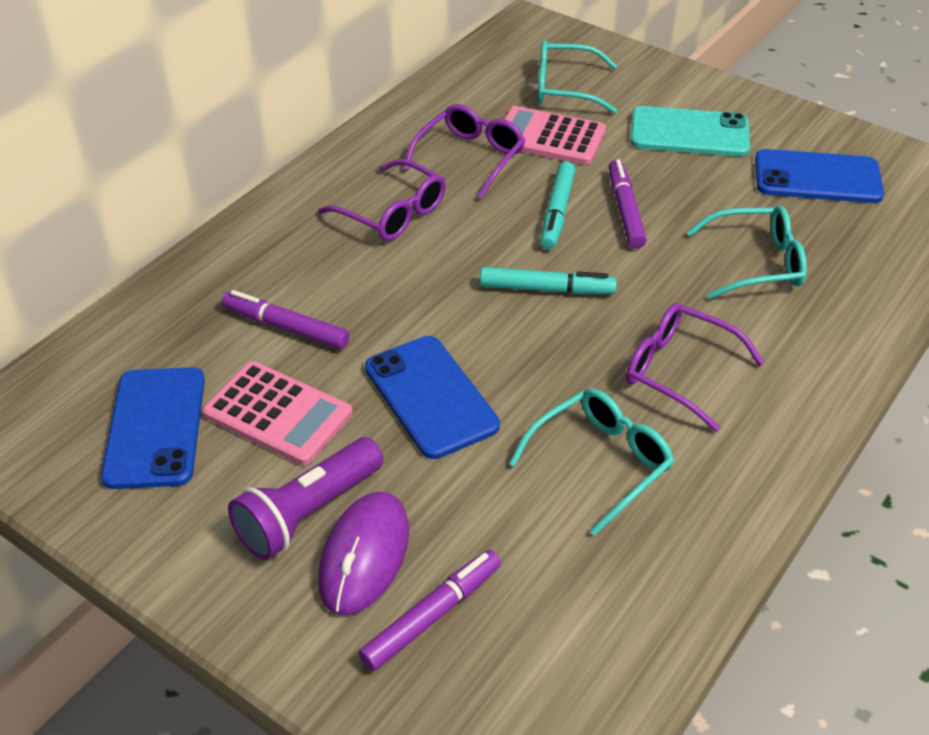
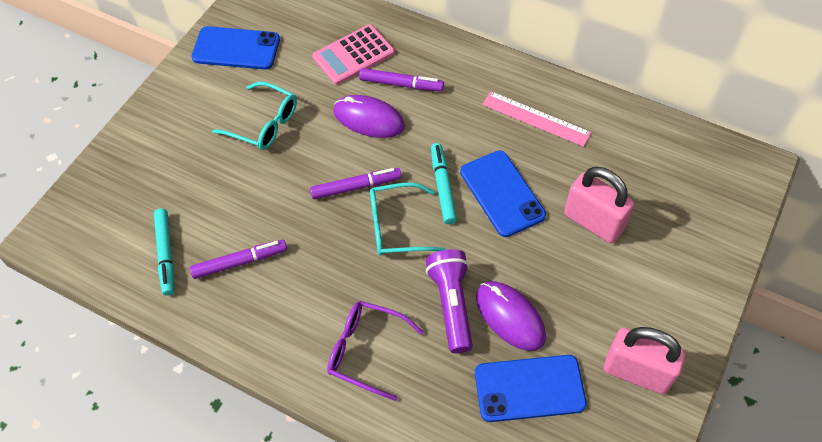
pink calculator: 2 -> 1
pink padlock: 0 -> 2
pink ruler: 0 -> 1
purple glasses: 3 -> 1
purple mouse: 1 -> 2
turquoise glasses: 3 -> 2
turquoise phone: 1 -> 0

